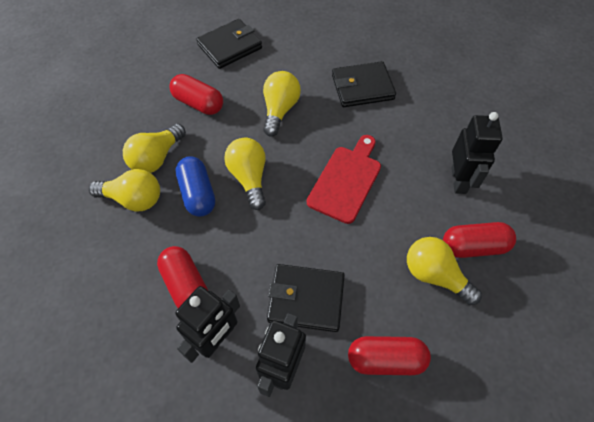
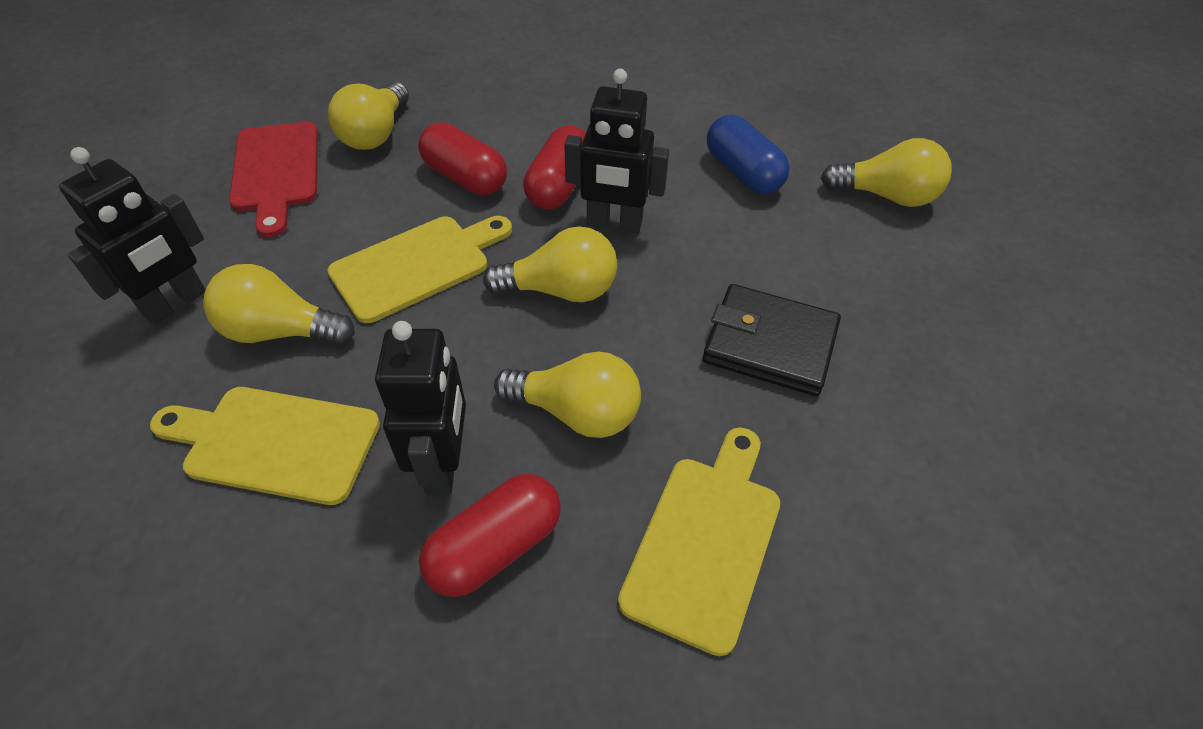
black wallet: 3 -> 1
red capsule: 4 -> 3
yellow cutting board: 0 -> 3

